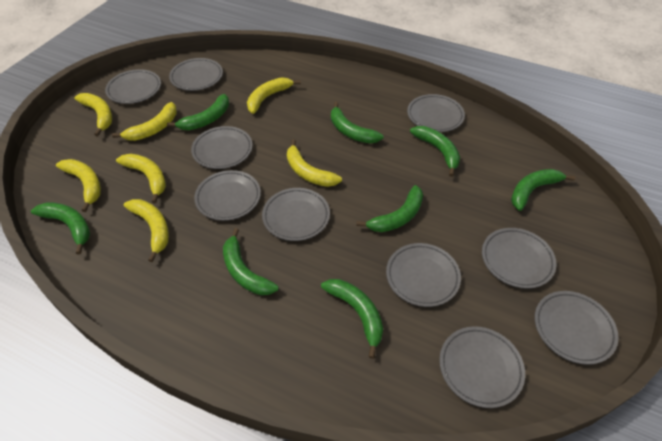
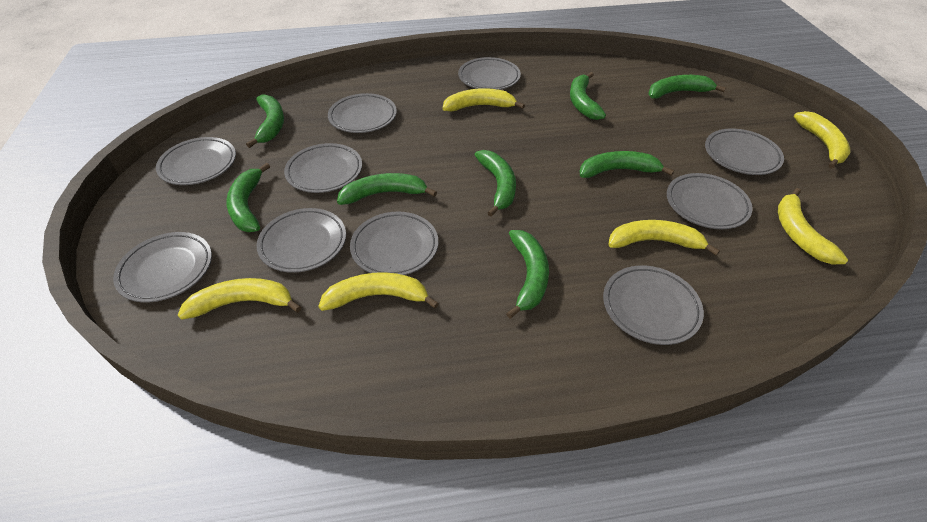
yellow banana: 7 -> 6

